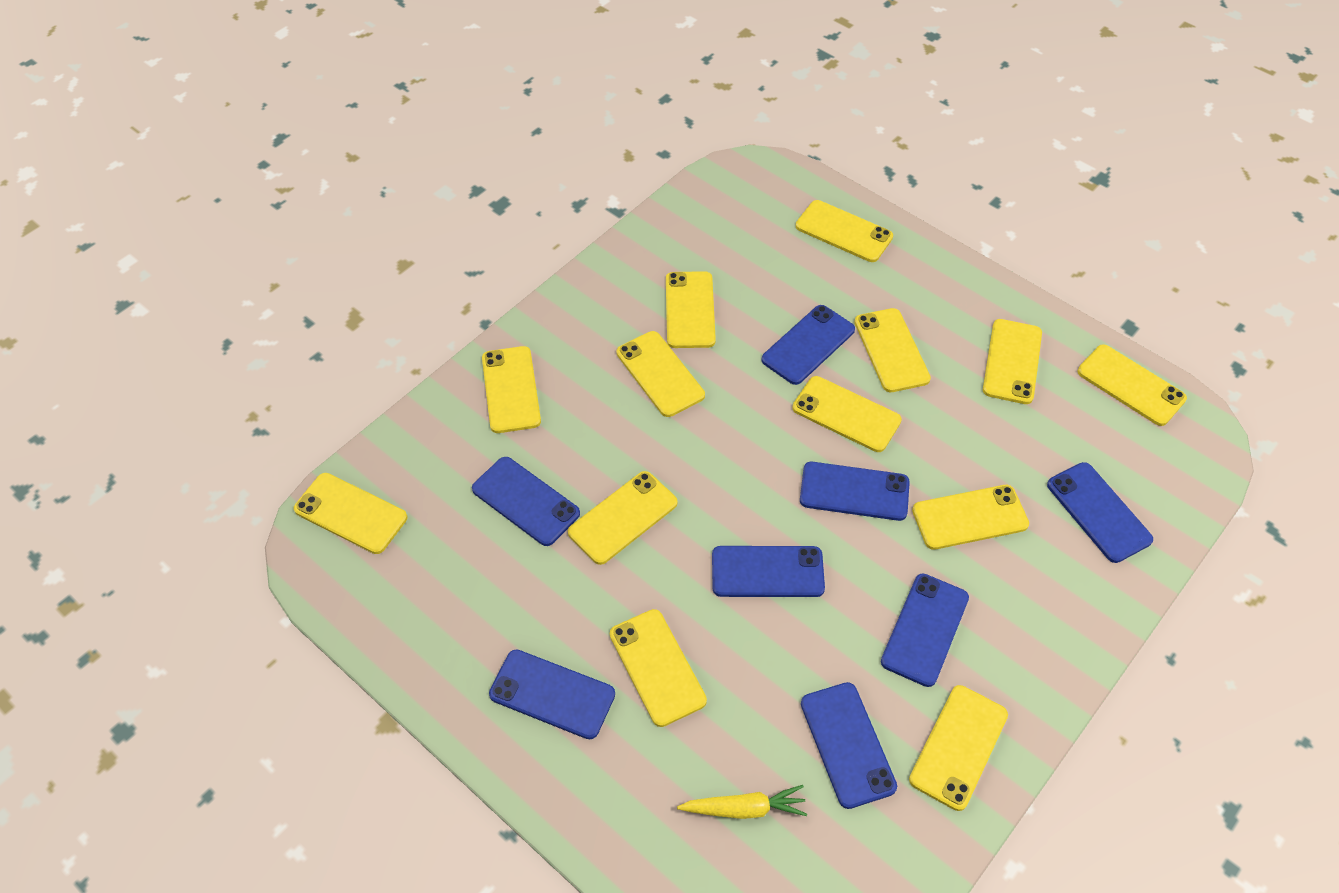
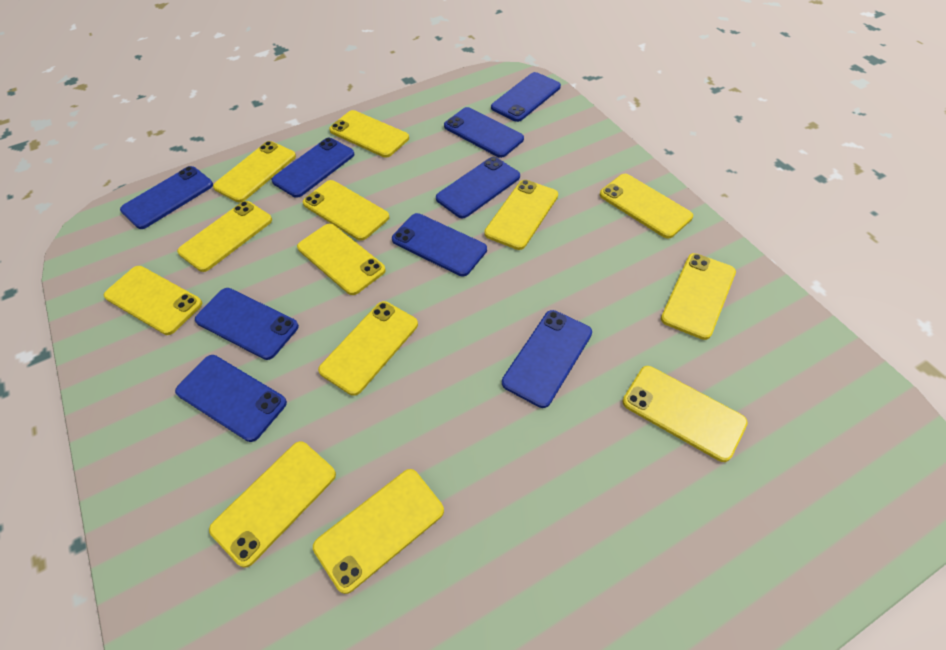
blue phone: 8 -> 9
yellow carrot: 1 -> 0

